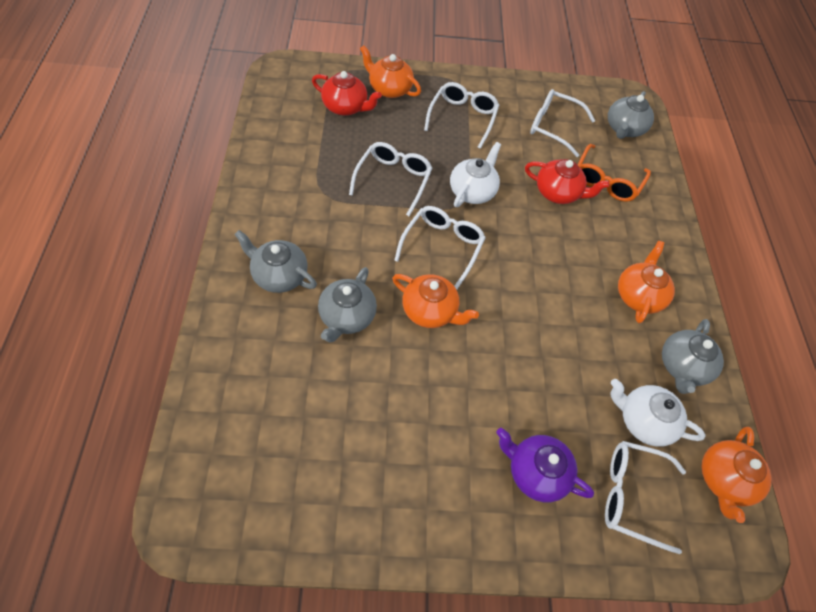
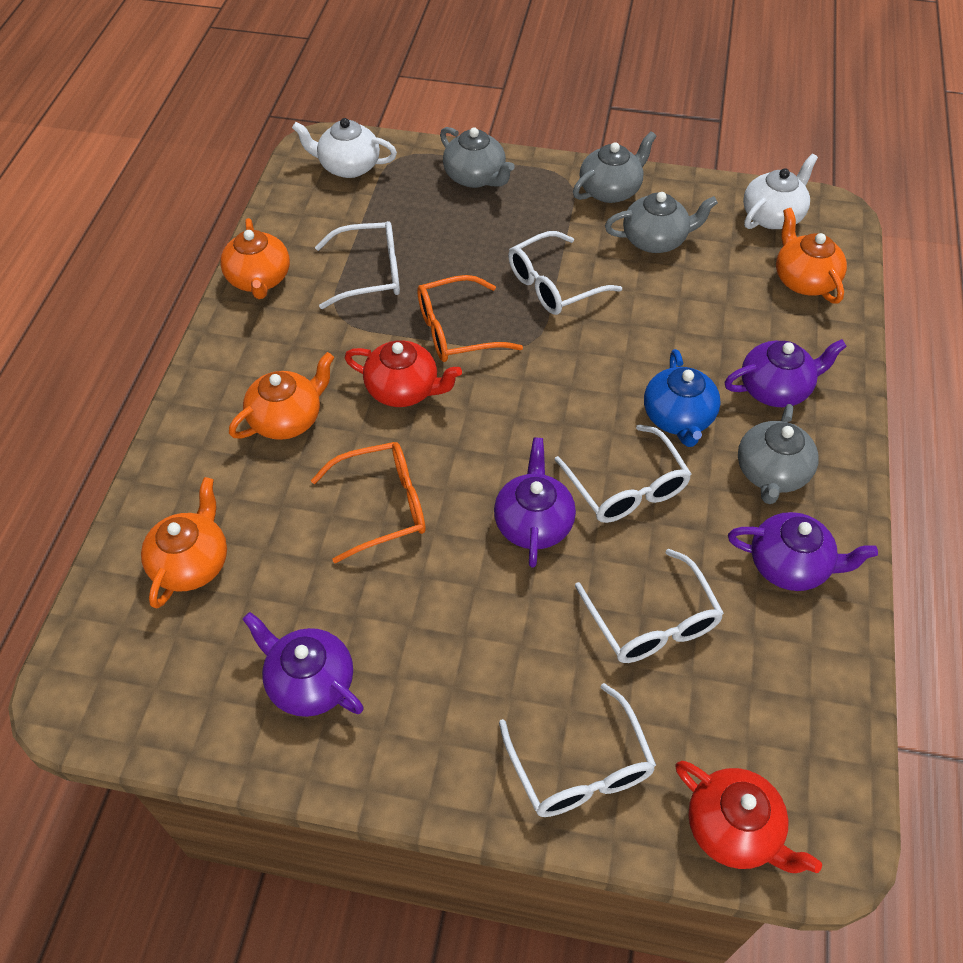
blue teapot: 0 -> 1
orange glasses: 1 -> 2
purple teapot: 1 -> 4

